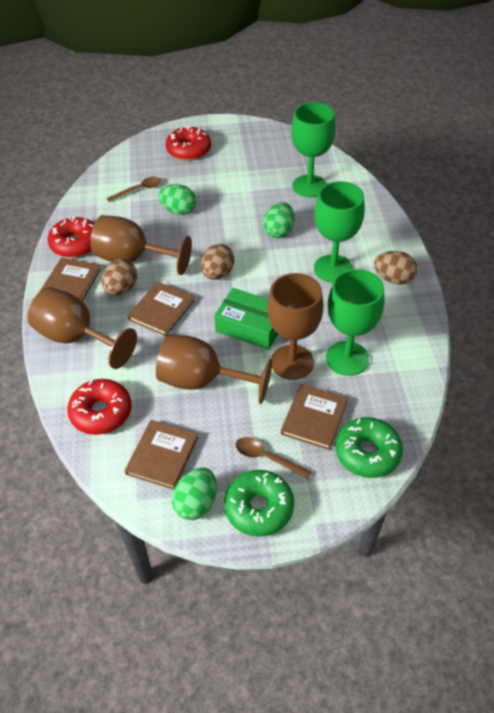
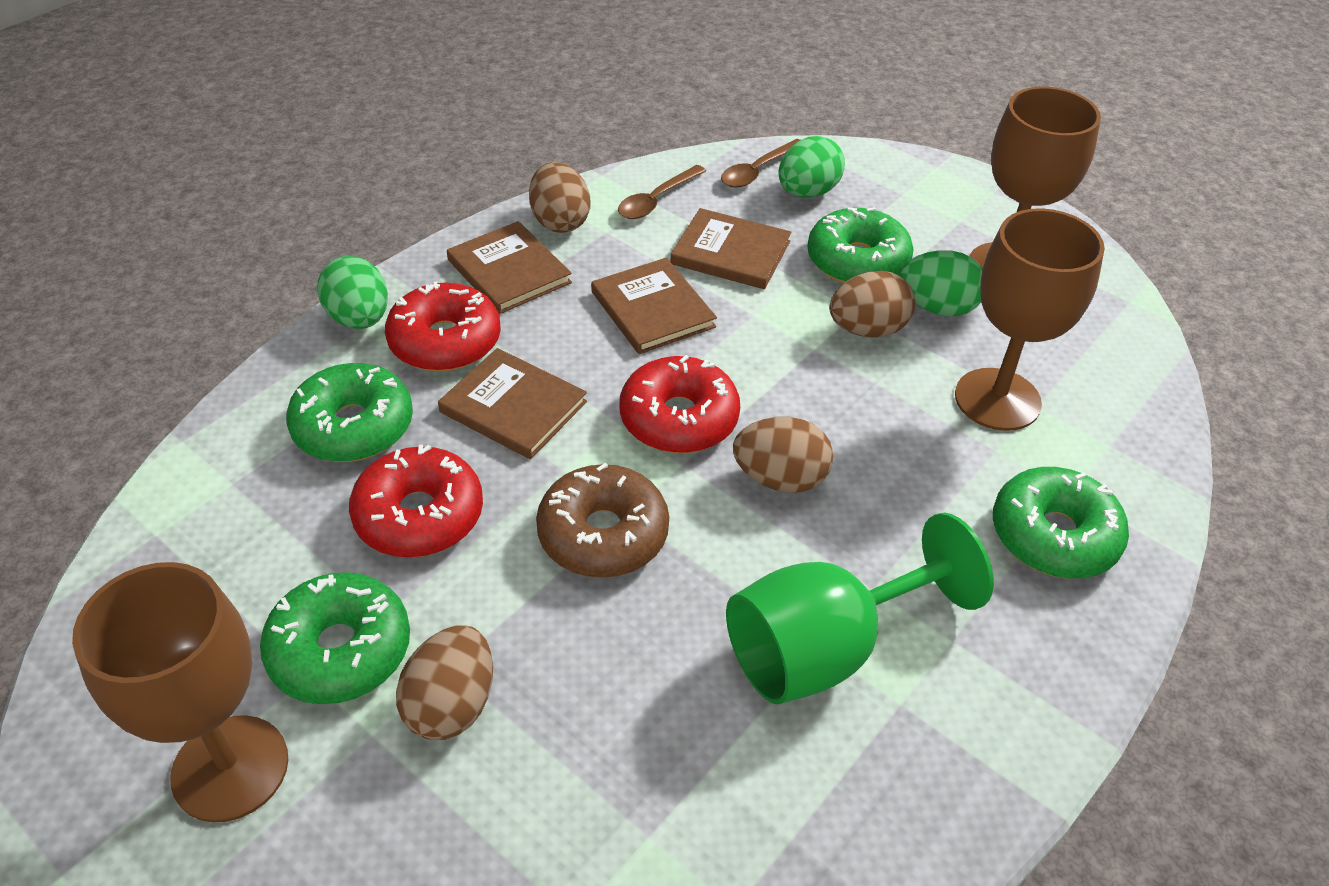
brown donut: 0 -> 1
brown egg: 3 -> 4
brown goblet: 4 -> 3
green box: 1 -> 0
green donut: 2 -> 4
green goblet: 3 -> 1

